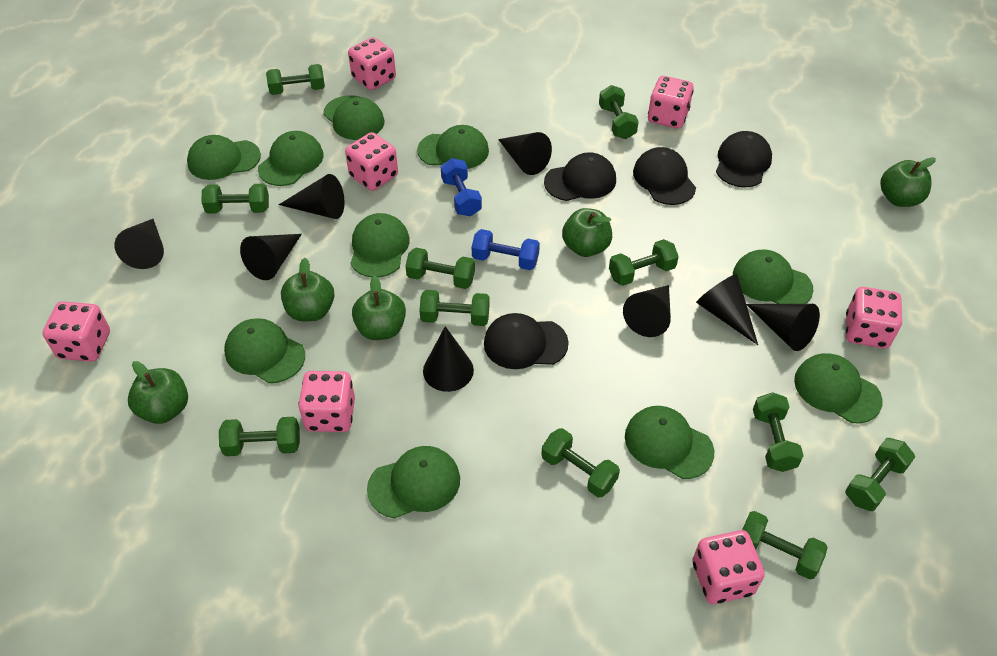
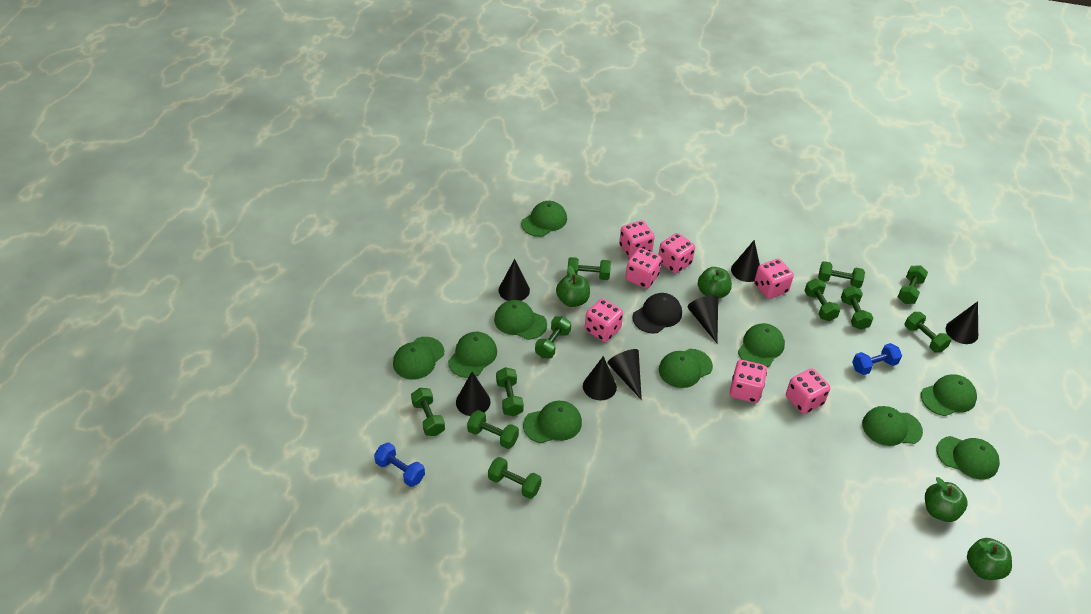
black cap: 4 -> 1
black cone: 8 -> 7
green apple: 5 -> 4

